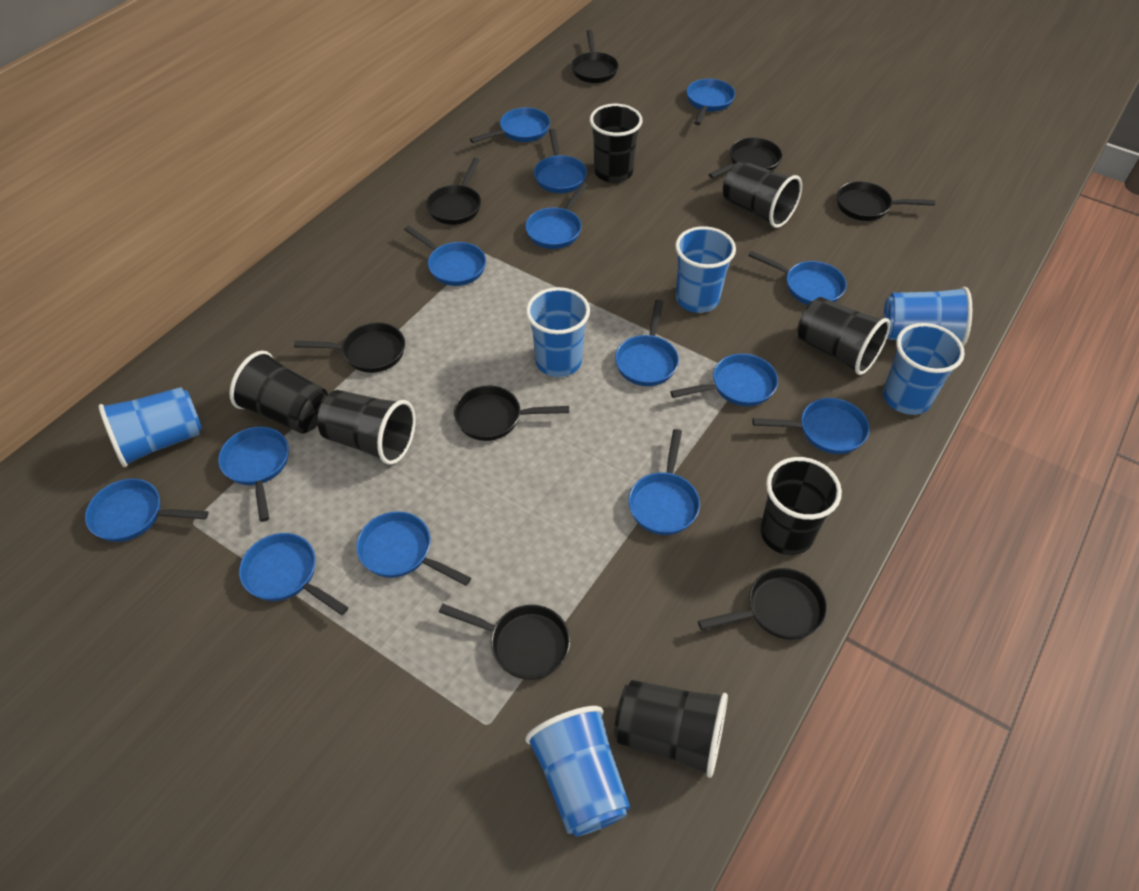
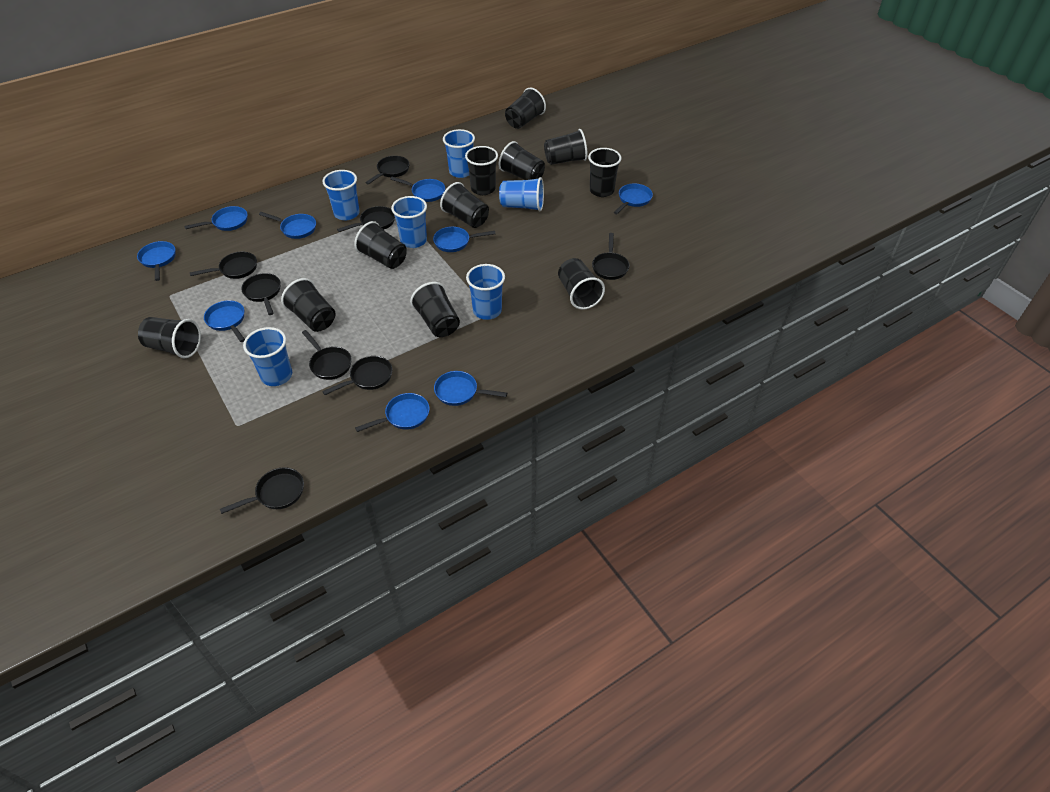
black cup: 7 -> 11
blue pan: 14 -> 9

